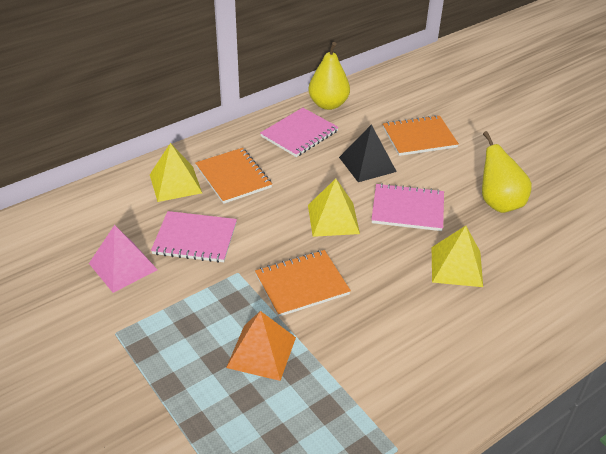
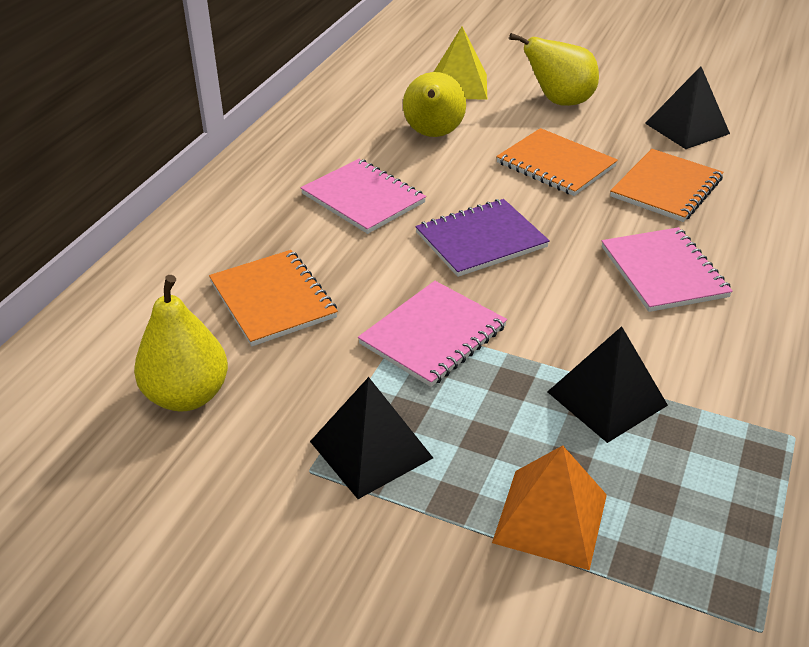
black pyramid: 1 -> 3
pink pyramid: 1 -> 0
purple notebook: 0 -> 1
yellow pear: 2 -> 3
yellow pyramid: 3 -> 1

